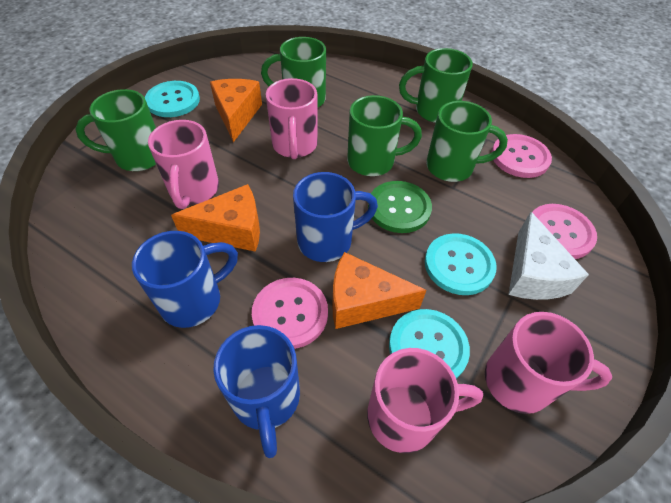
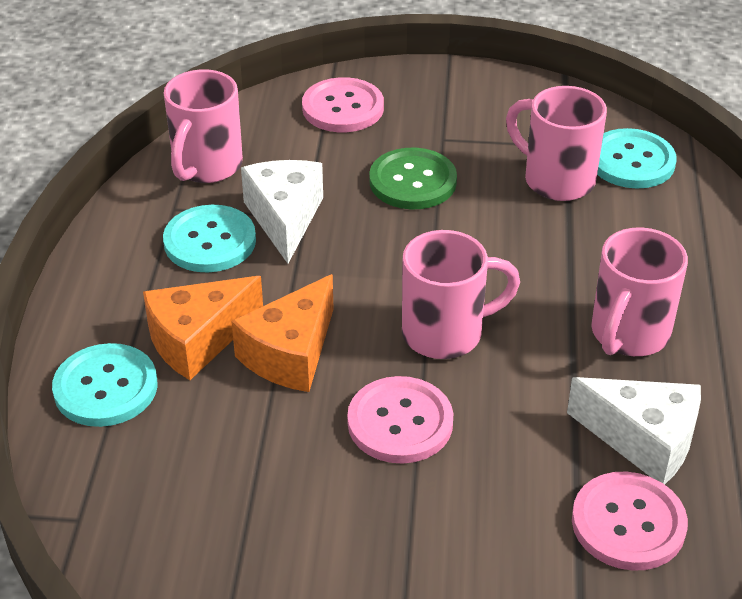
blue mug: 3 -> 0
green mug: 5 -> 0
orange cheese: 3 -> 2
white cheese: 1 -> 2

